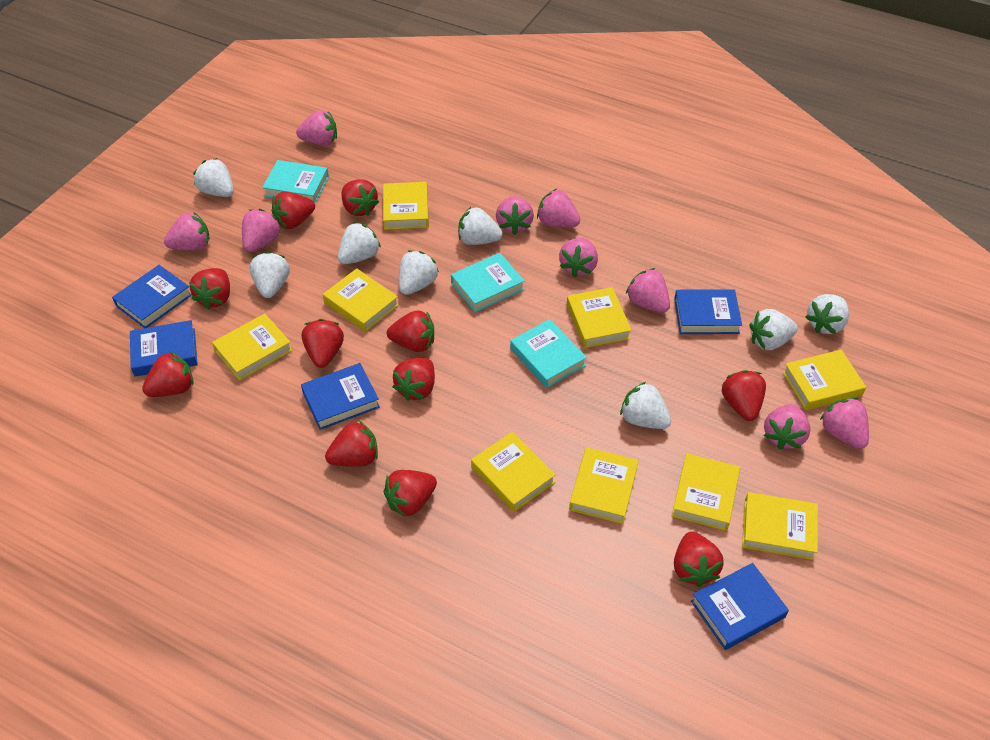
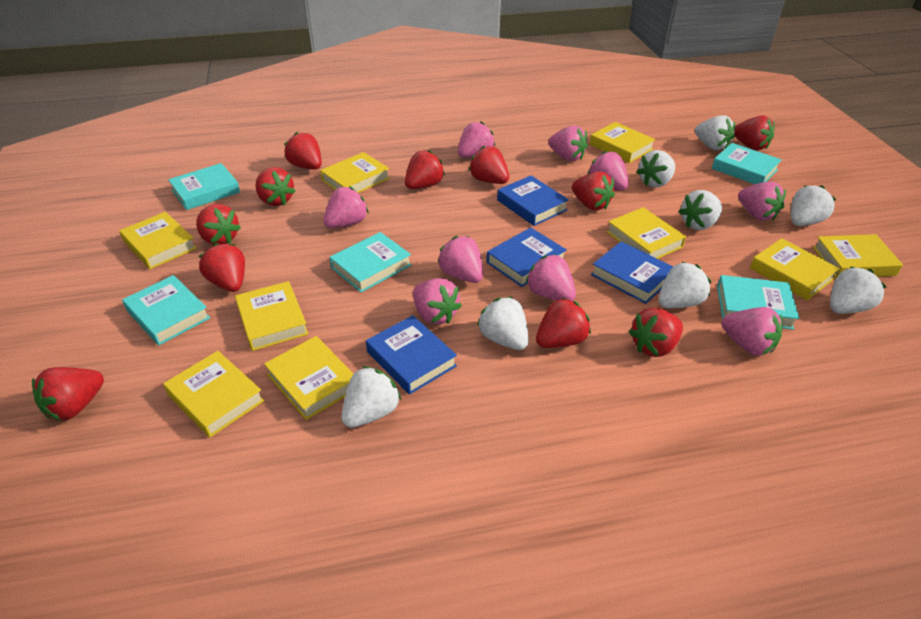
blue book: 5 -> 4
turquoise book: 3 -> 5

